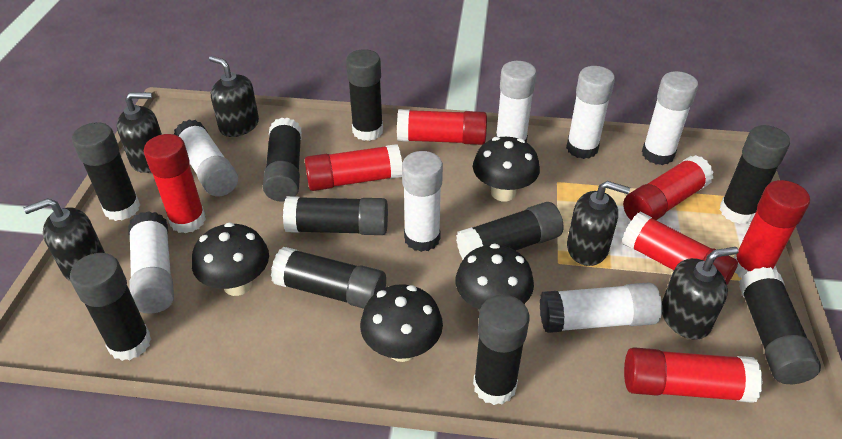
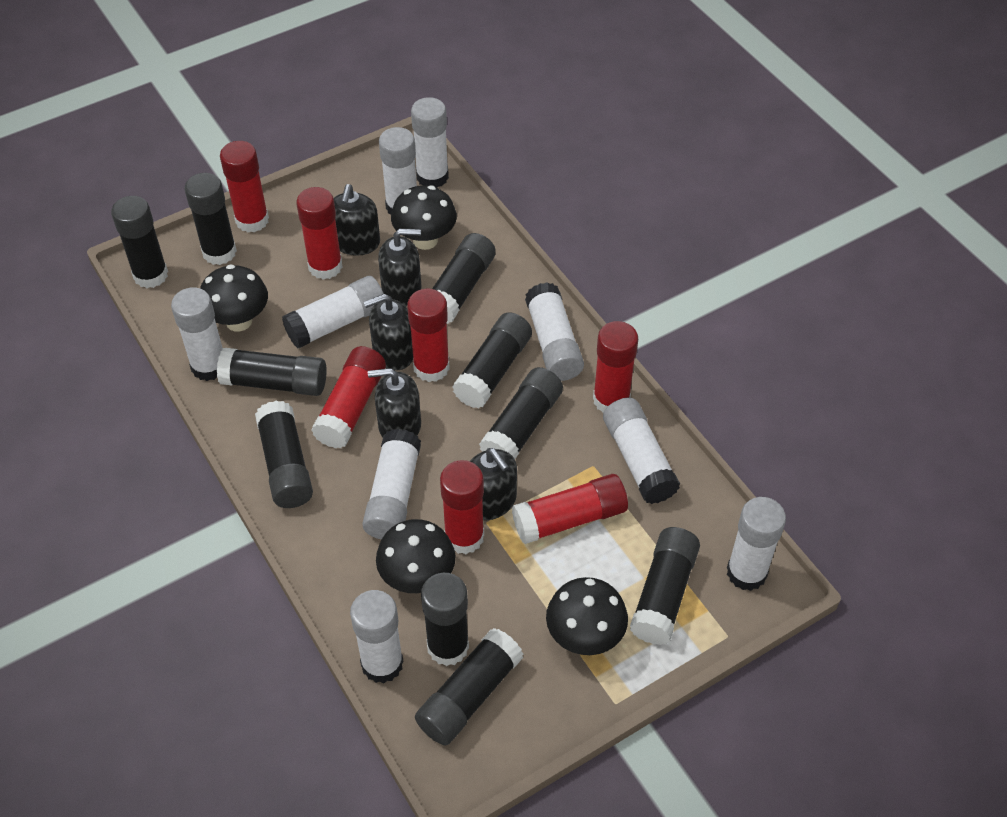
white glue stick: 7 -> 9

